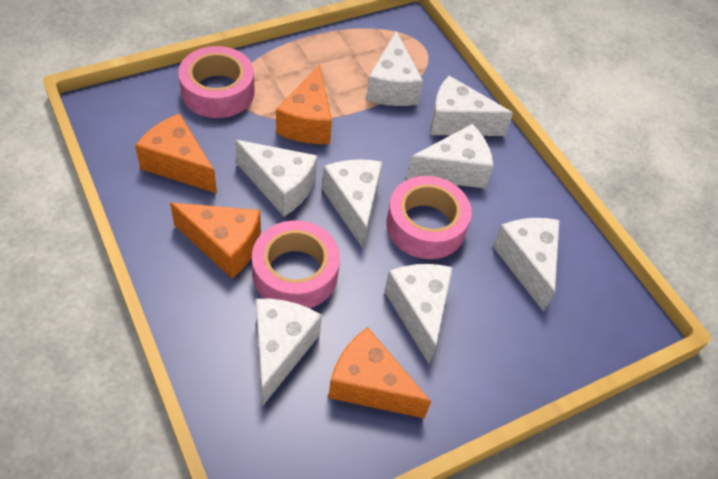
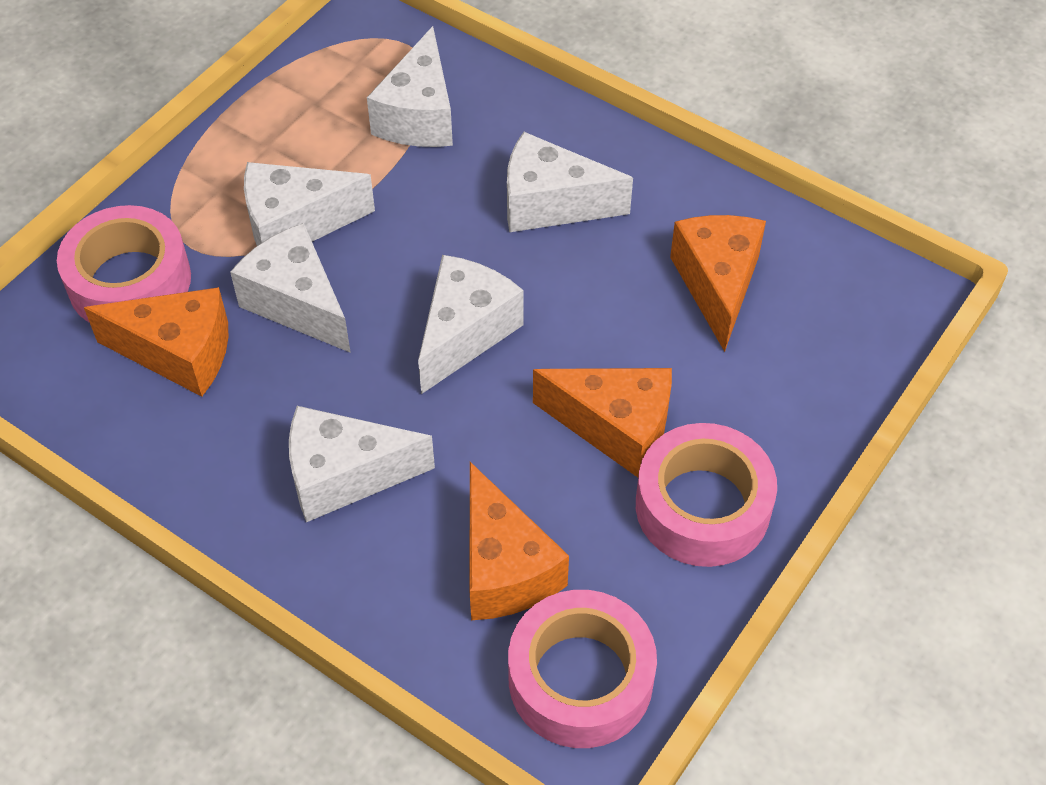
white cheese: 8 -> 6

